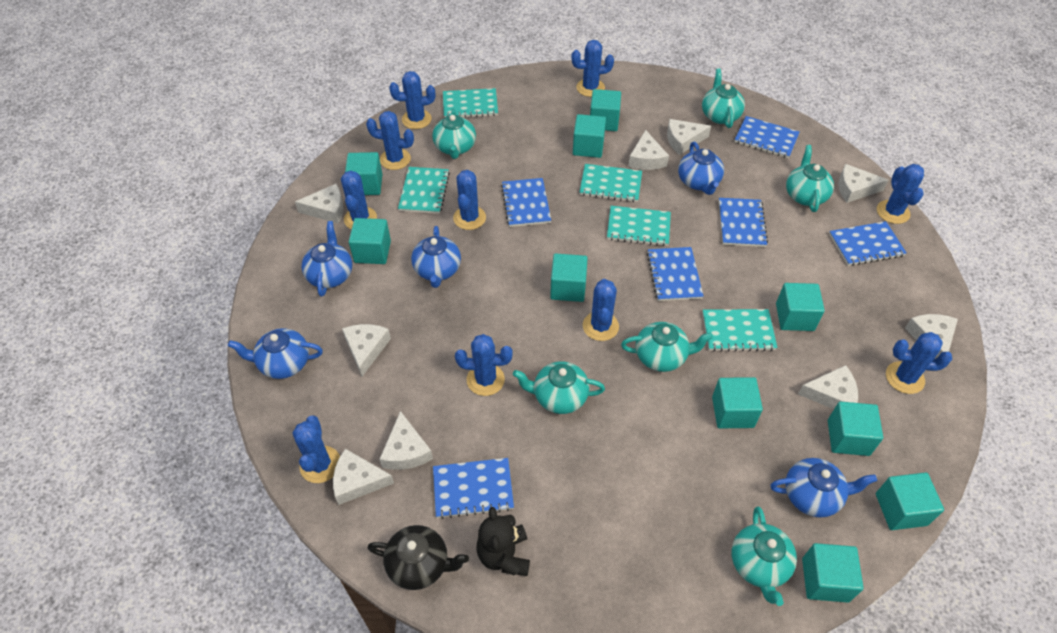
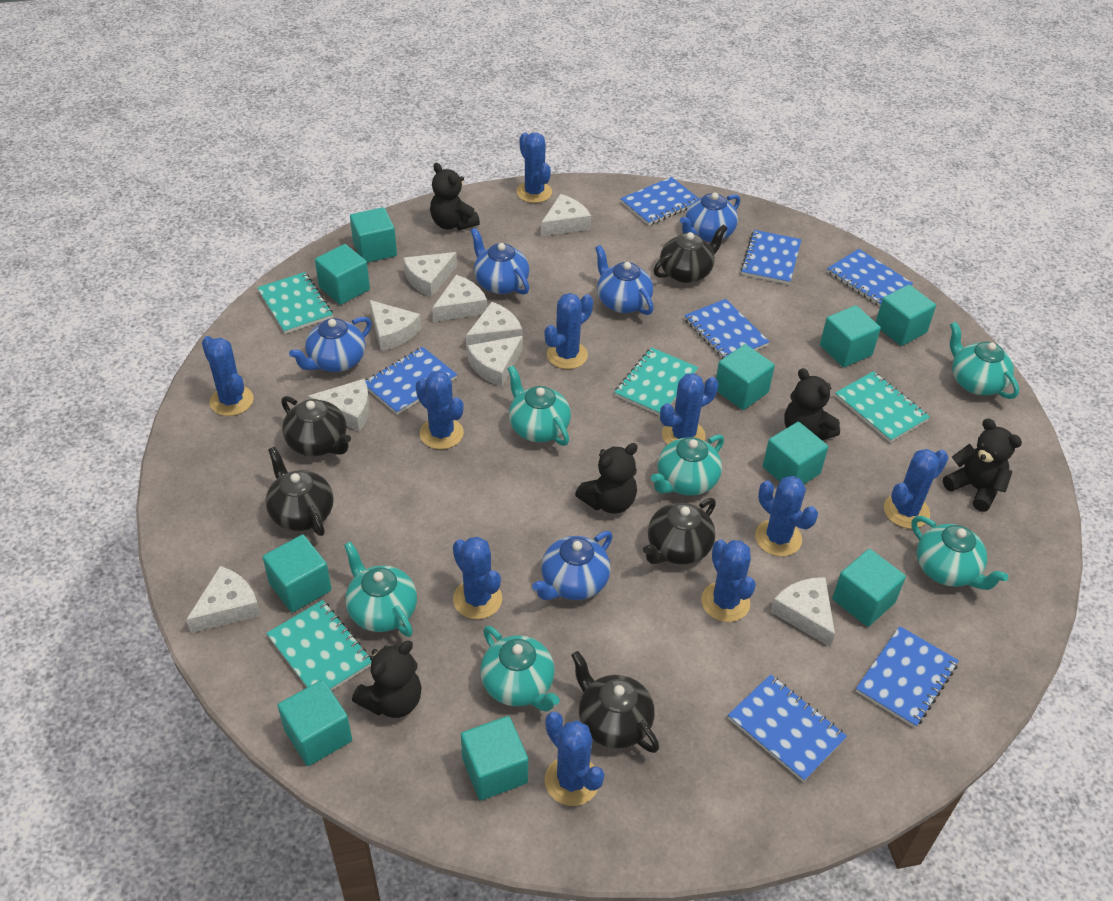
black teapot: 1 -> 5
black teddy bear: 1 -> 5
blue notebook: 6 -> 7
turquoise notebook: 5 -> 4

